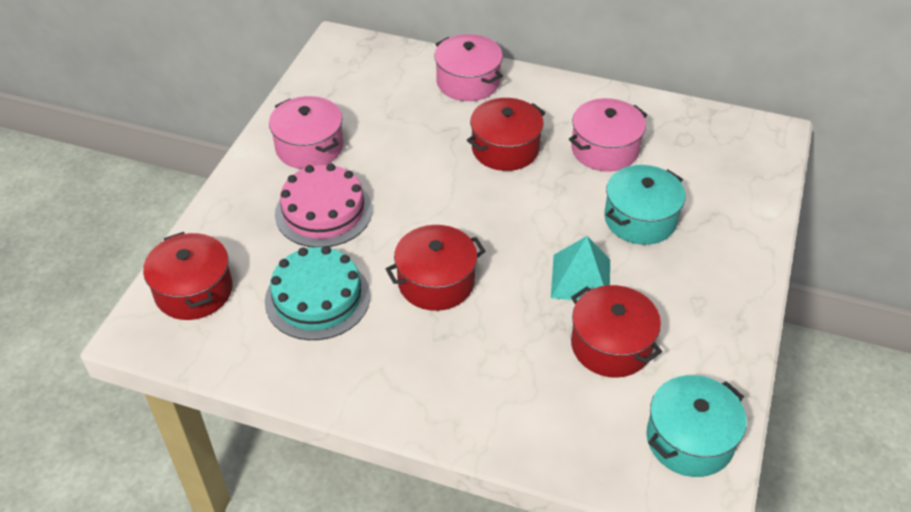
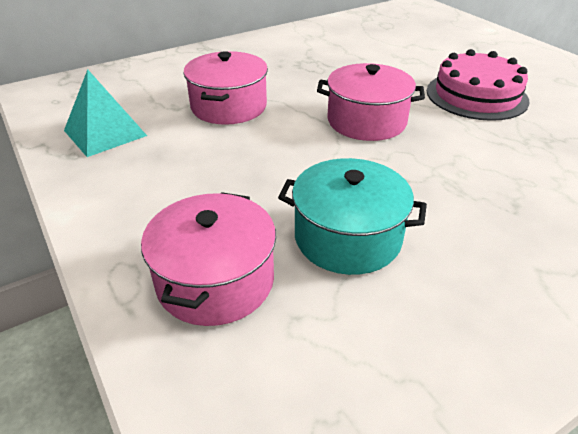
red pot: 4 -> 0
turquoise cake: 1 -> 0
turquoise pot: 2 -> 1

